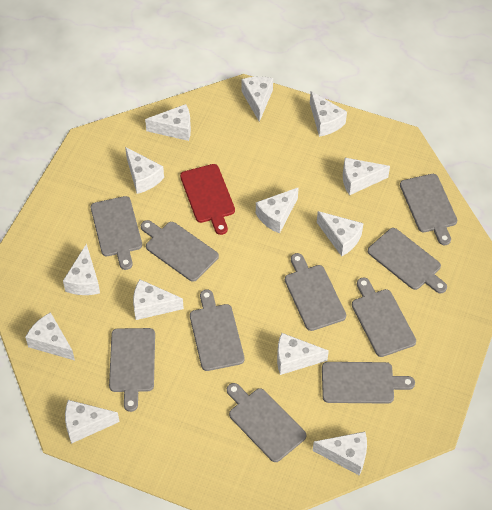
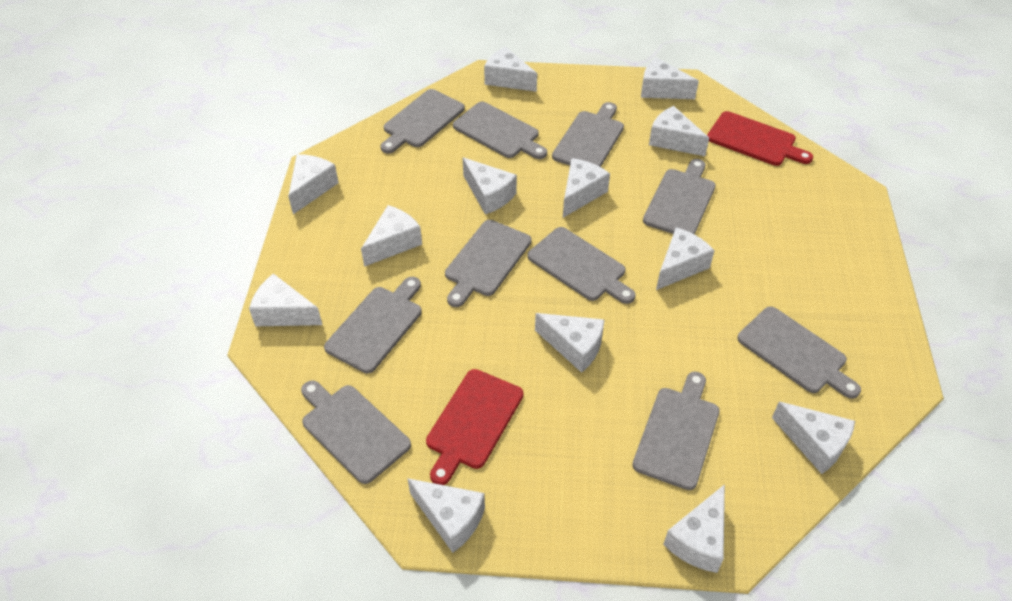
red cutting board: 1 -> 2

